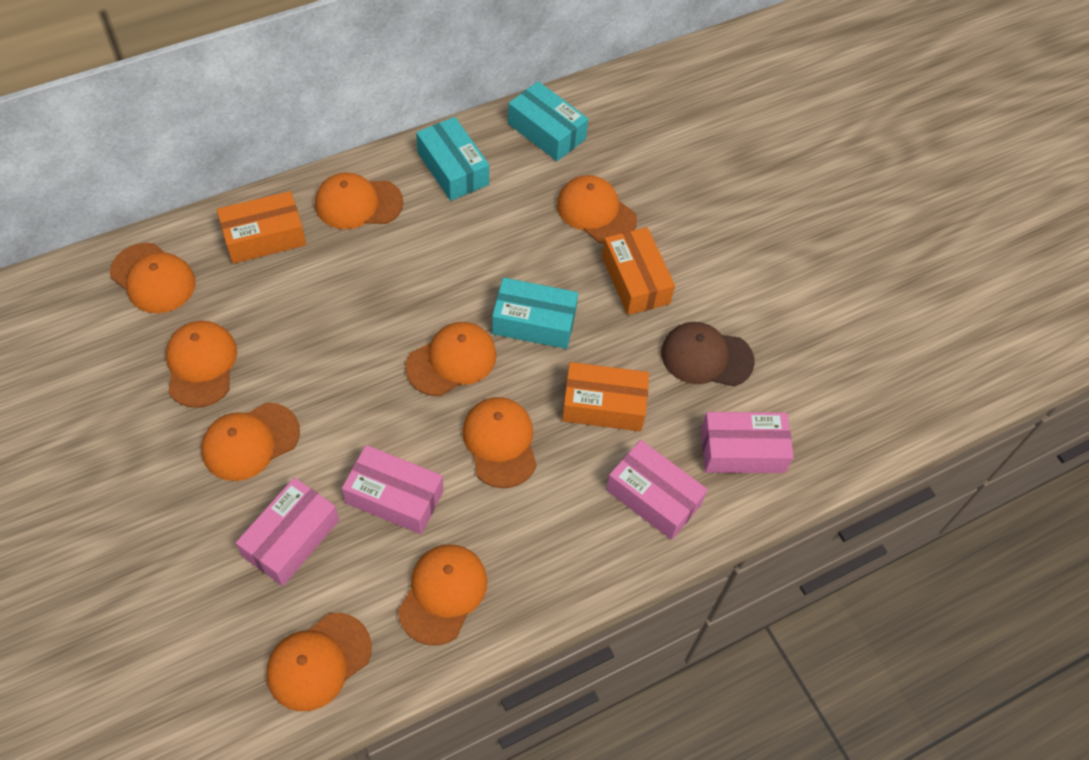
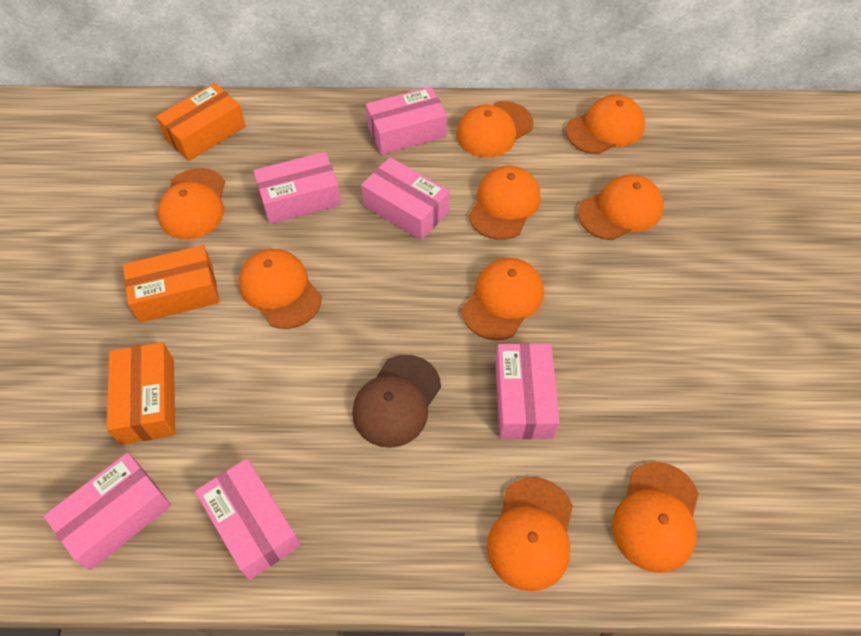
pink box: 4 -> 6
turquoise box: 3 -> 0

